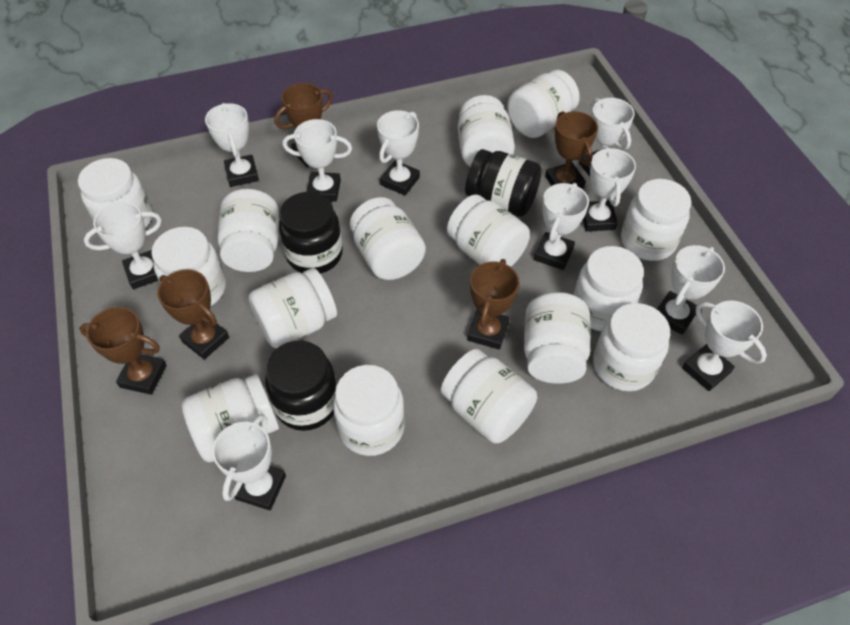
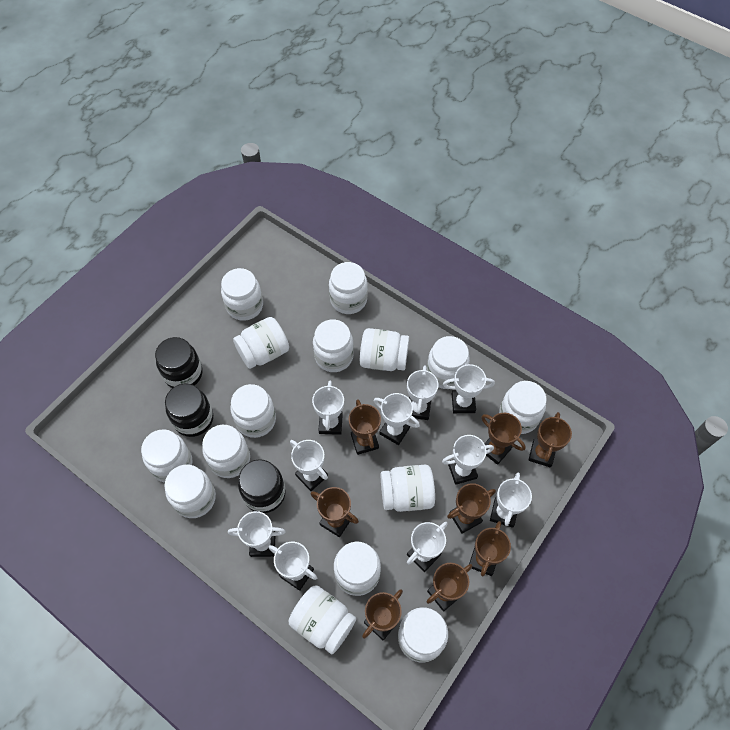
brown trophy: 5 -> 8

